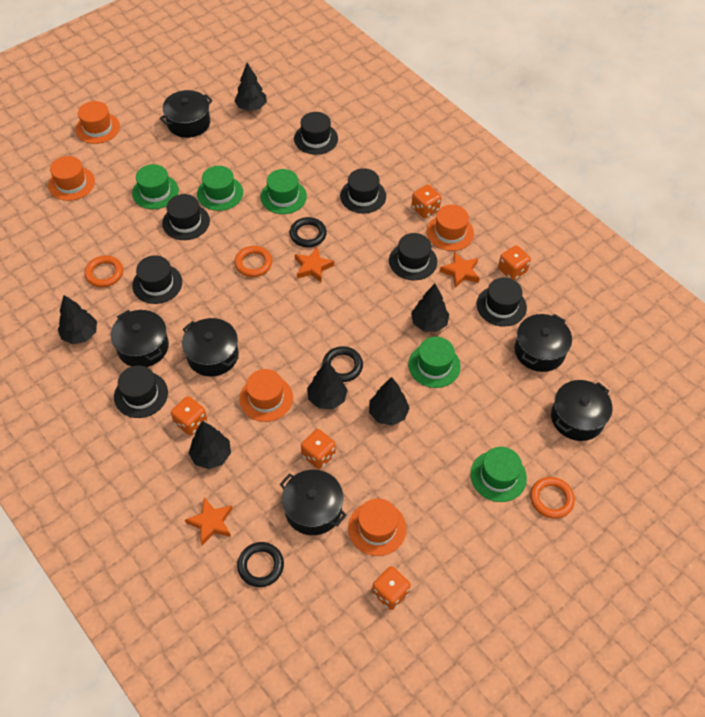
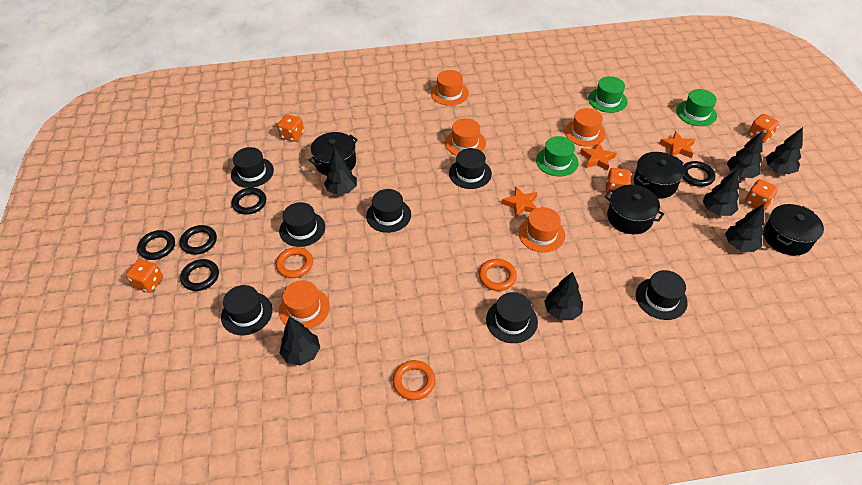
black pot: 6 -> 4
black ring: 3 -> 5
black tree: 6 -> 7
green hat: 5 -> 3

